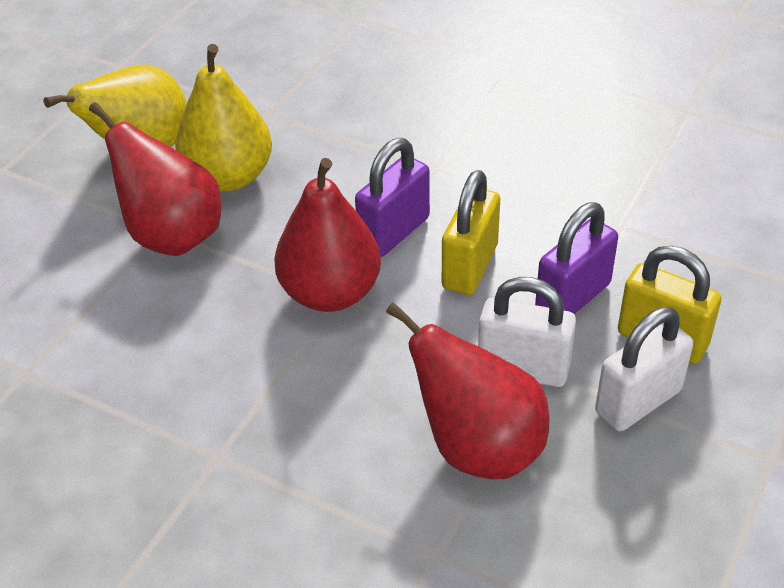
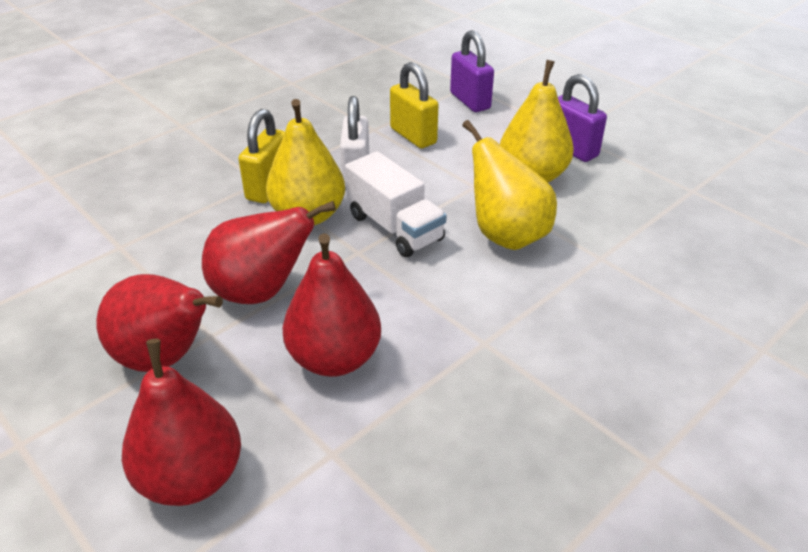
red pear: 3 -> 4
white padlock: 2 -> 1
white truck: 0 -> 1
yellow pear: 2 -> 3

